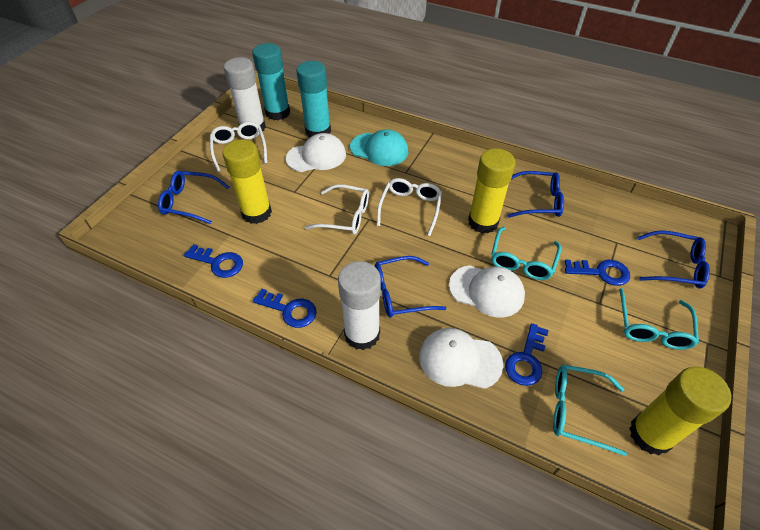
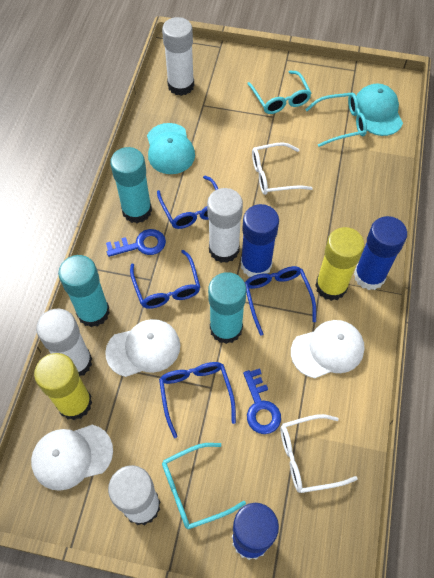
blue glue stick: 0 -> 3
blue key: 4 -> 2
turquoise cap: 1 -> 2
turquoise glue stick: 2 -> 3
white glasses: 3 -> 2
white glue stick: 2 -> 4
yellow glue stick: 3 -> 2

